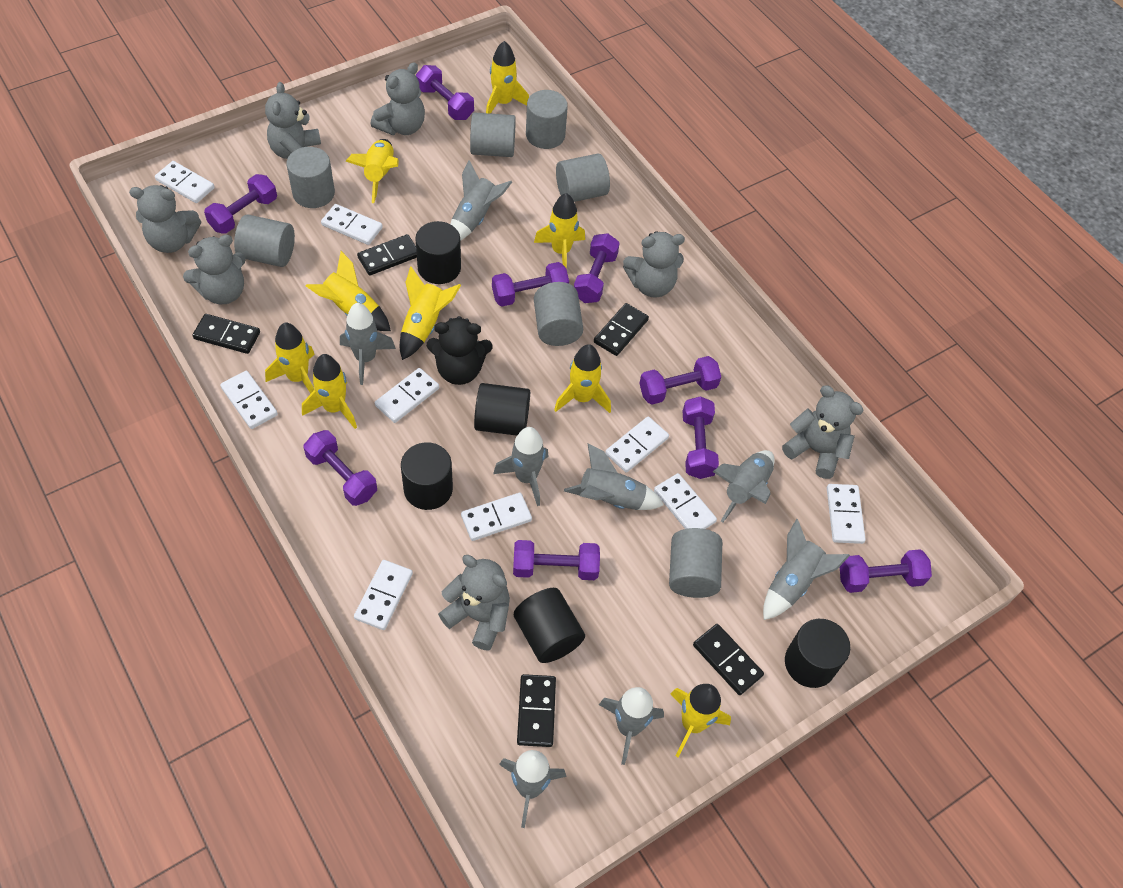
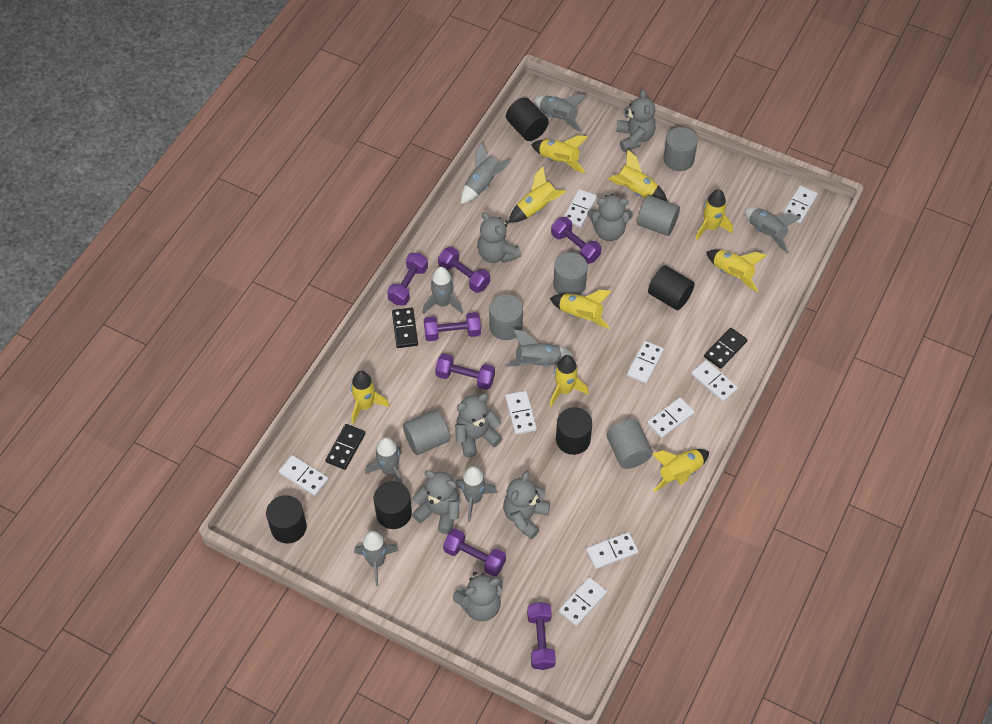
black domino: 5 -> 3
black teddy bear: 1 -> 0
grey cylinder: 7 -> 6
purple dumbbell: 9 -> 7

